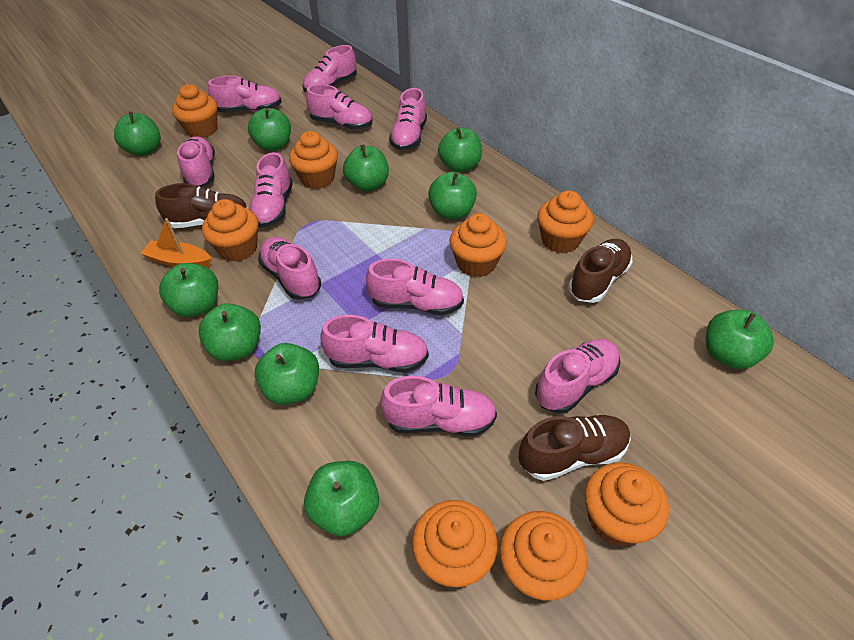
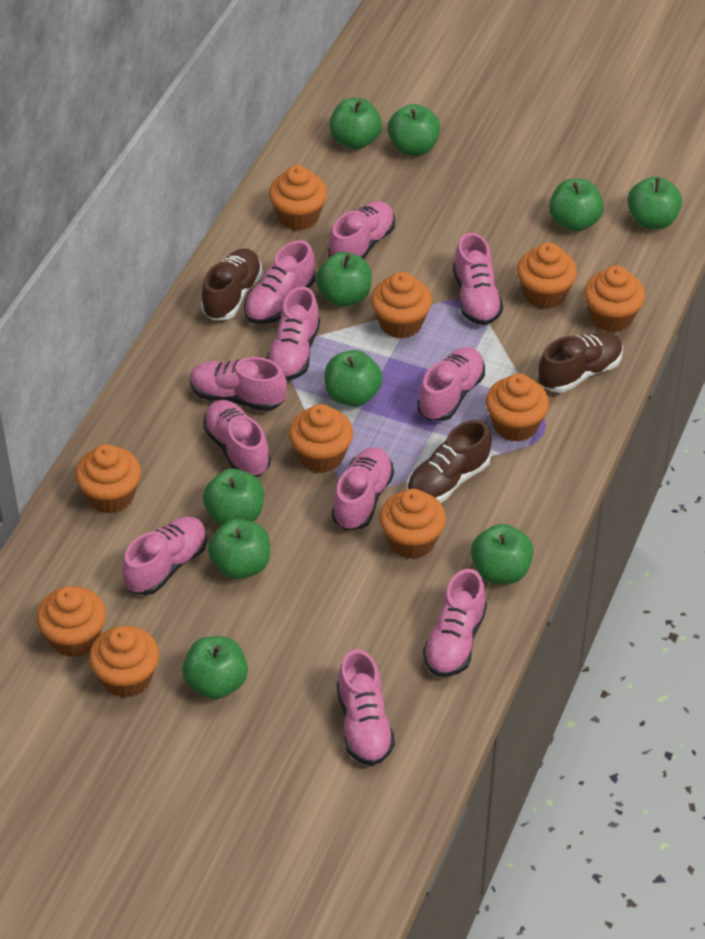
orange boat: 1 -> 0
orange cupcake: 8 -> 10

